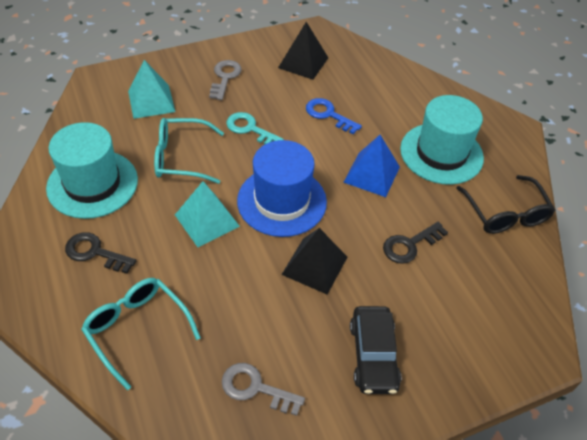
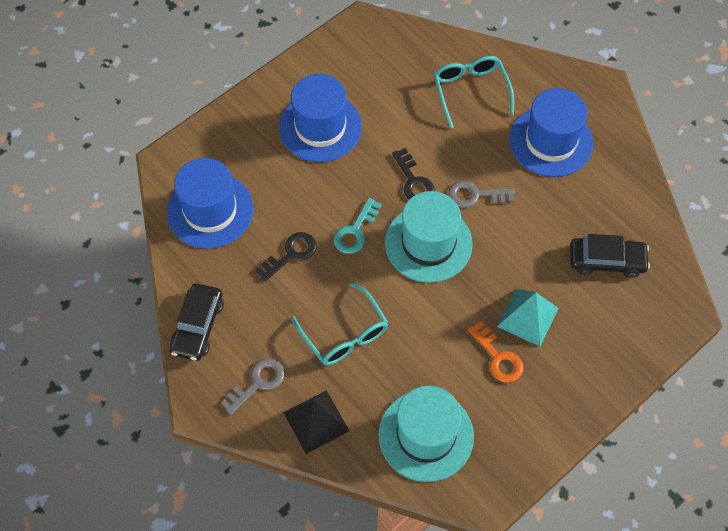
black car: 1 -> 2
black glasses: 1 -> 0
black pyramid: 2 -> 1
blue hat: 1 -> 3
blue key: 1 -> 0
blue pyramid: 1 -> 0
orange key: 0 -> 1
turquoise pyramid: 2 -> 1

